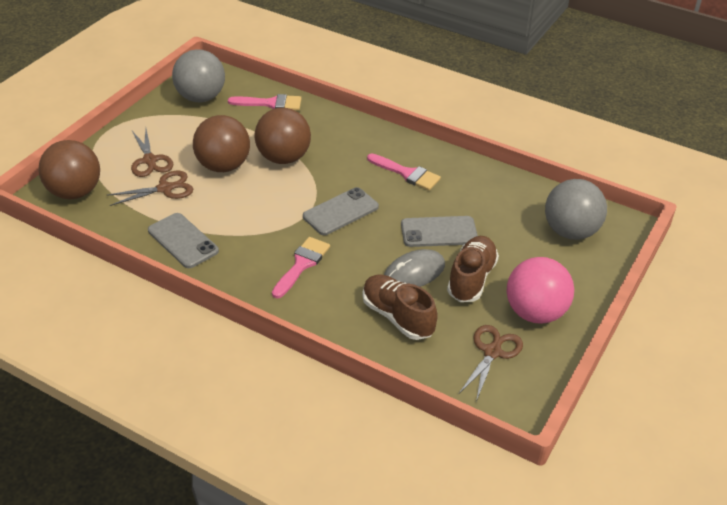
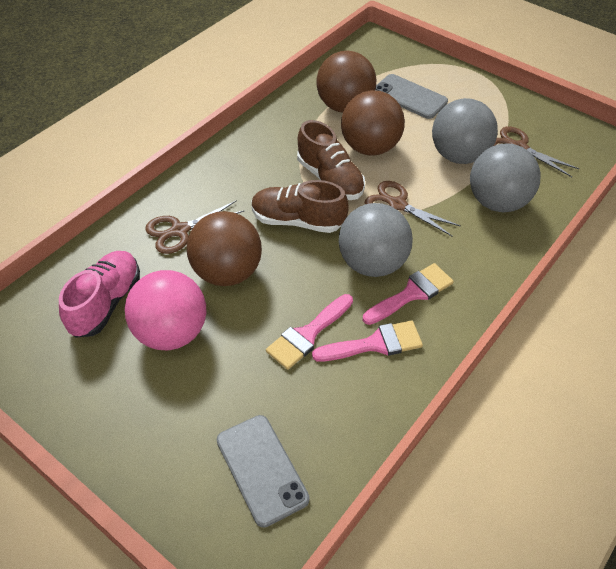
grey ball: 2 -> 3
grey mouse: 1 -> 0
grey phone: 3 -> 2
pink shoe: 0 -> 1

